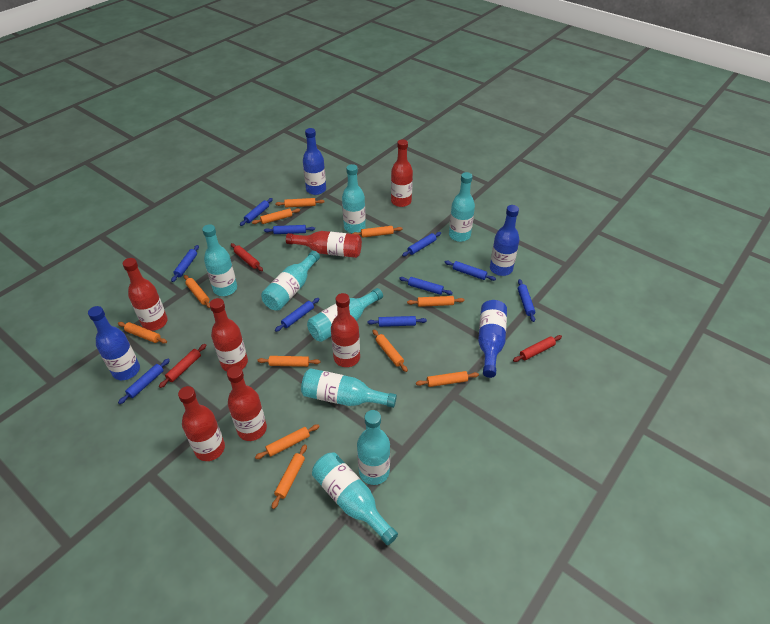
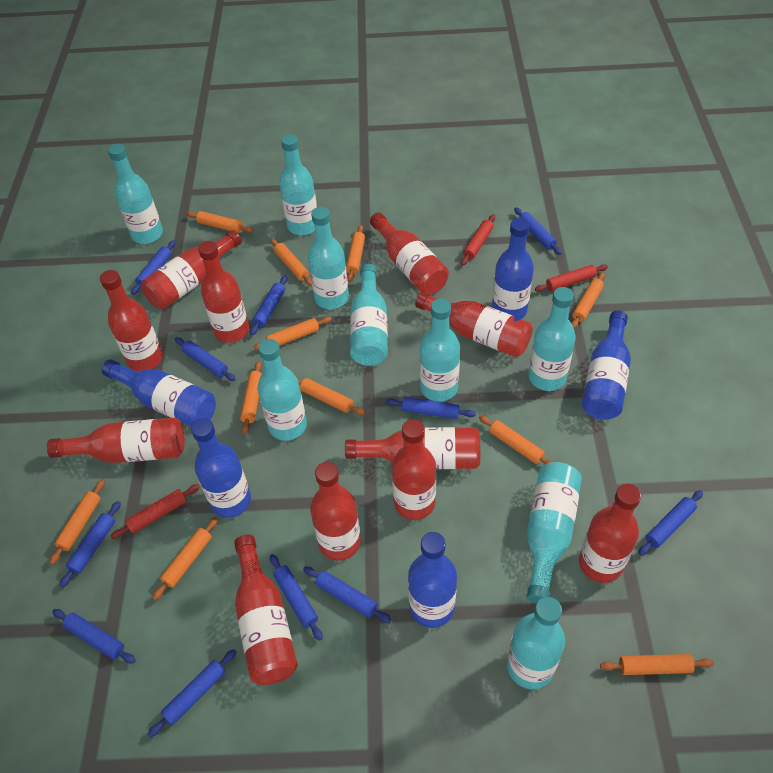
blue bottle: 4 -> 5
blue rolling pin: 10 -> 11
red bottle: 7 -> 11
turquoise bottle: 8 -> 9

